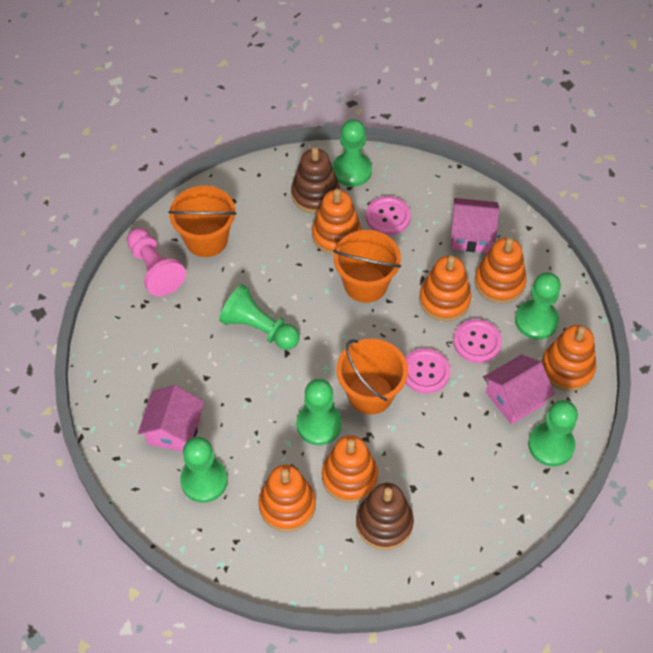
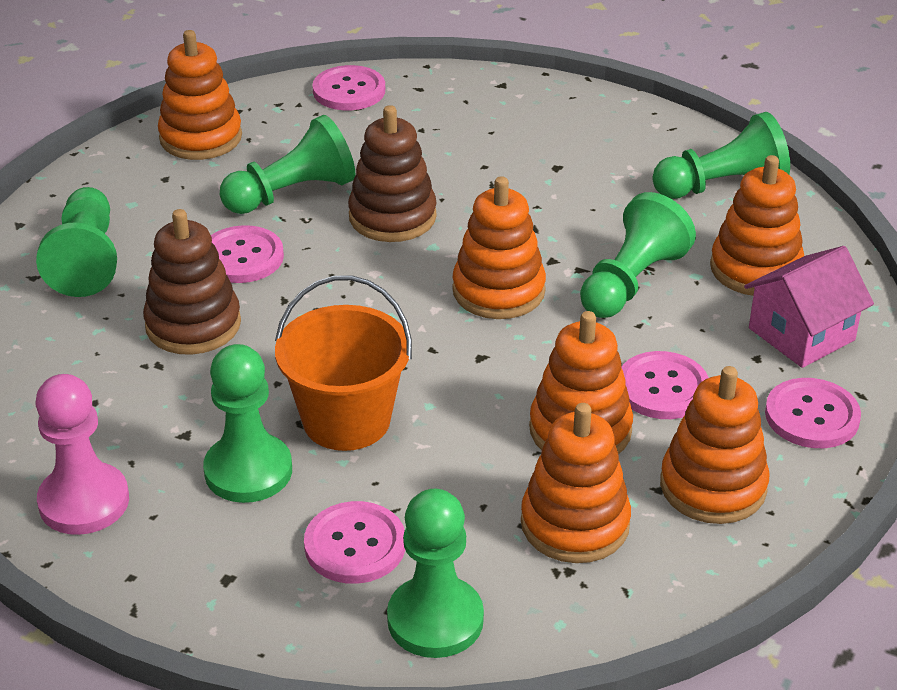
orange bucket: 3 -> 1
pink button: 3 -> 5
pink house: 3 -> 1

